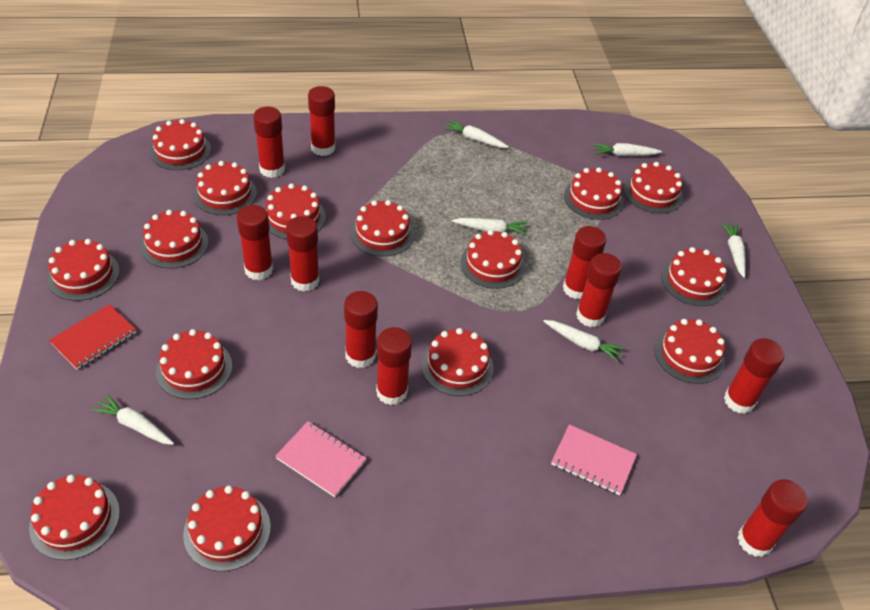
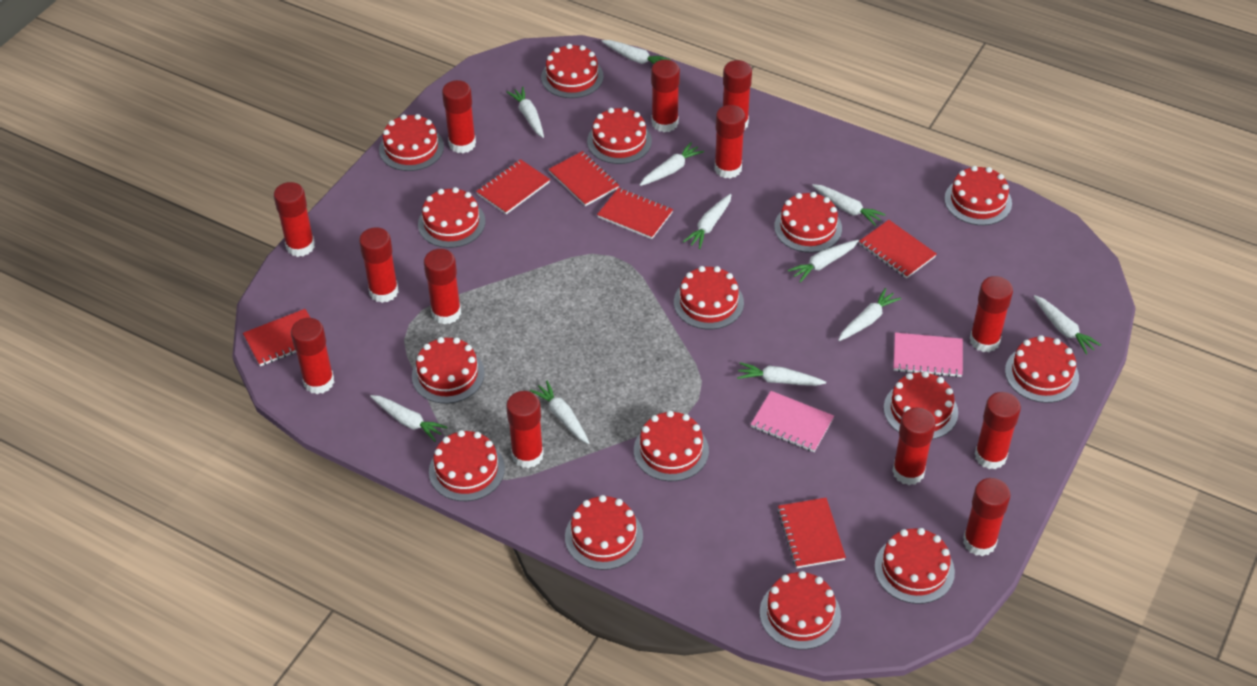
red glue stick: 10 -> 13
red notebook: 1 -> 6
white carrot: 6 -> 11

